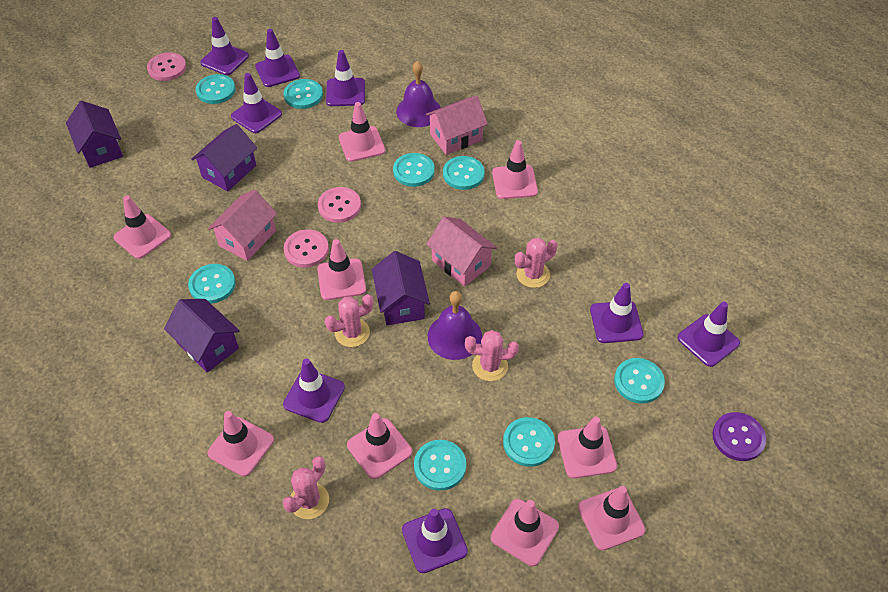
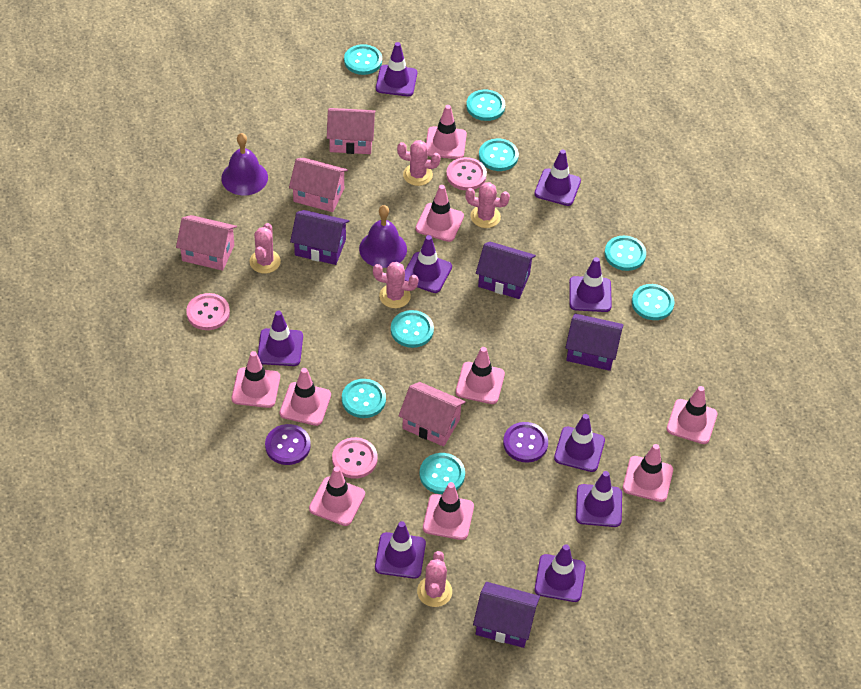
pink cactus: 4 -> 5
pink house: 3 -> 4
purple button: 1 -> 2
purple traffic cone: 8 -> 9

